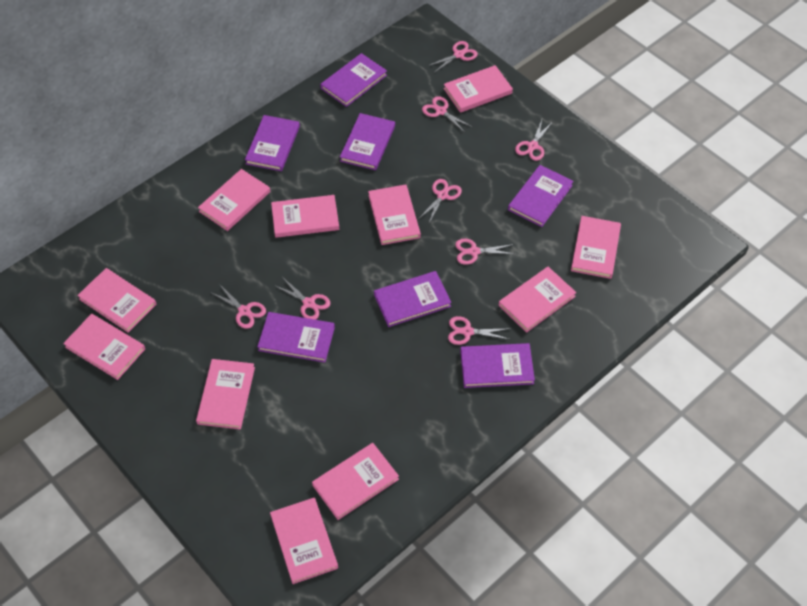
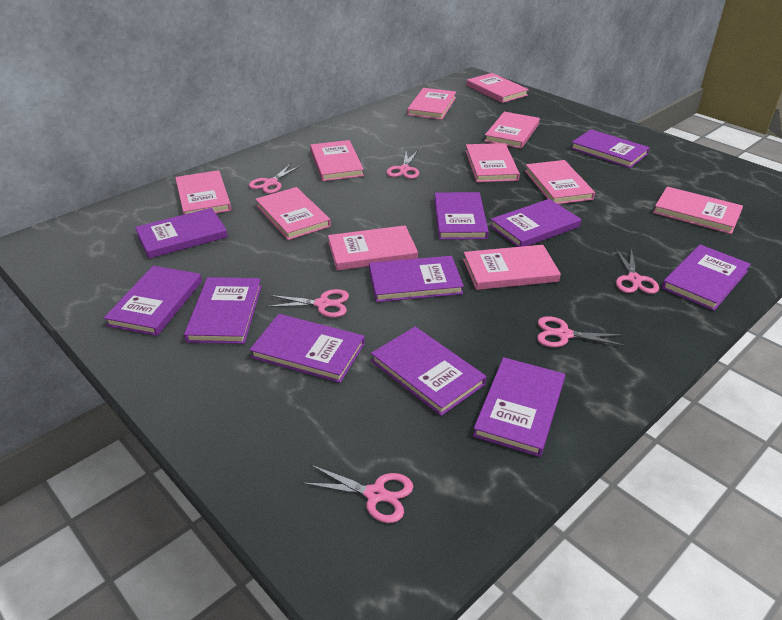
pink scissors: 8 -> 6
purple book: 7 -> 11

